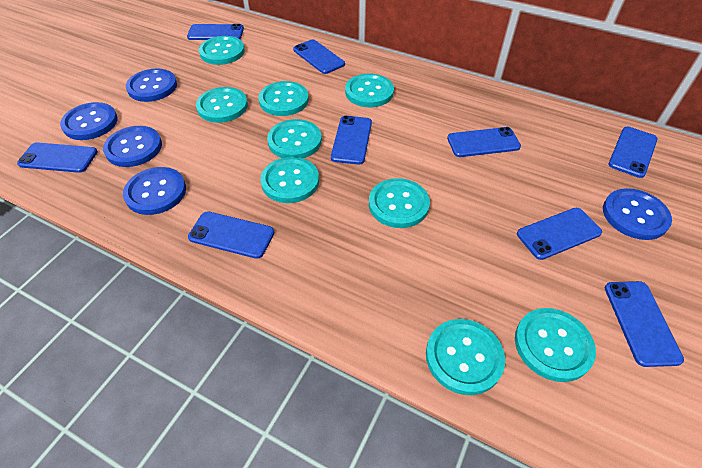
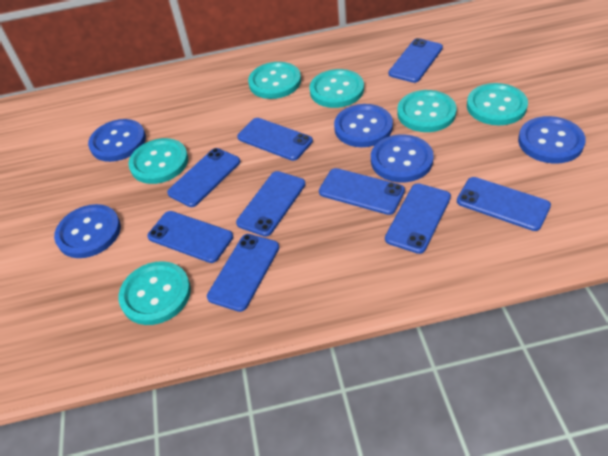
turquoise button: 9 -> 6

